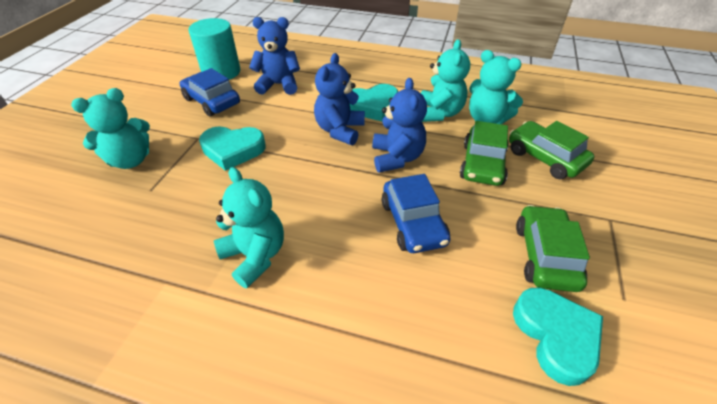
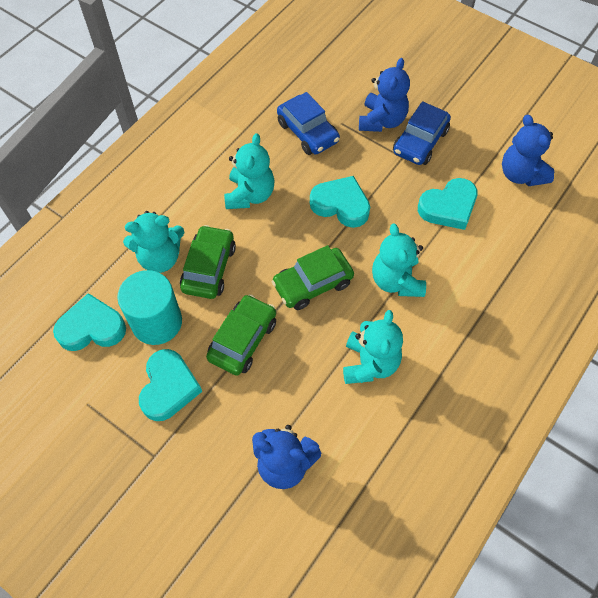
turquoise heart: 3 -> 4

